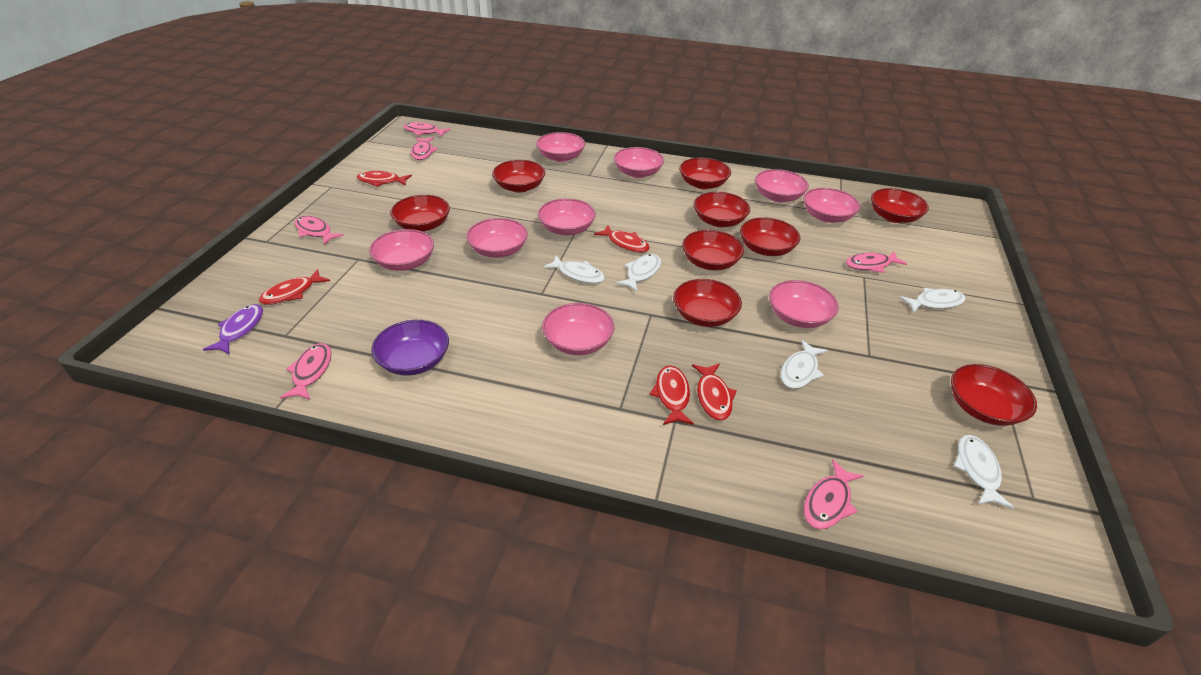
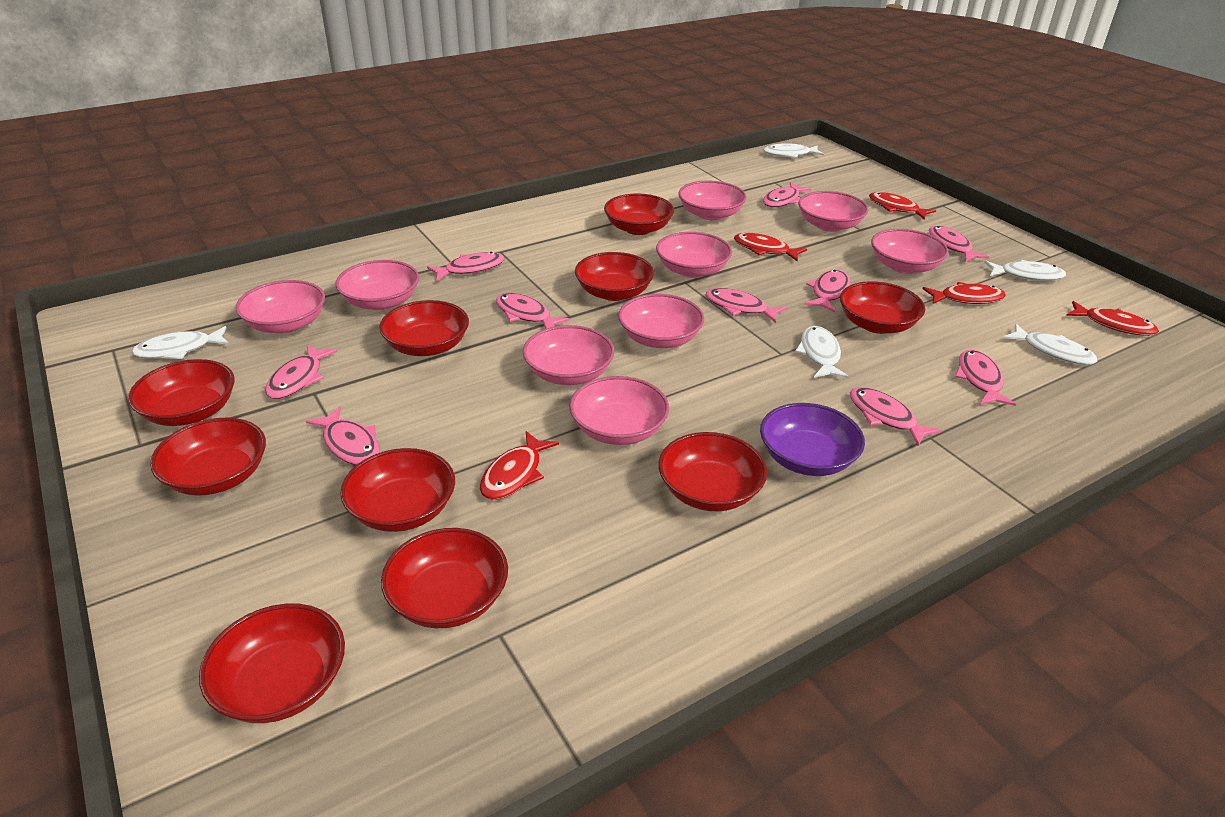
pink fish: 6 -> 10
purple fish: 1 -> 0
red bowl: 9 -> 10

